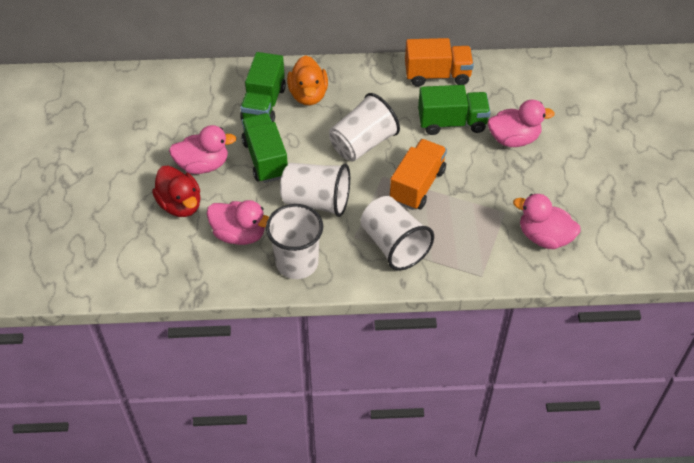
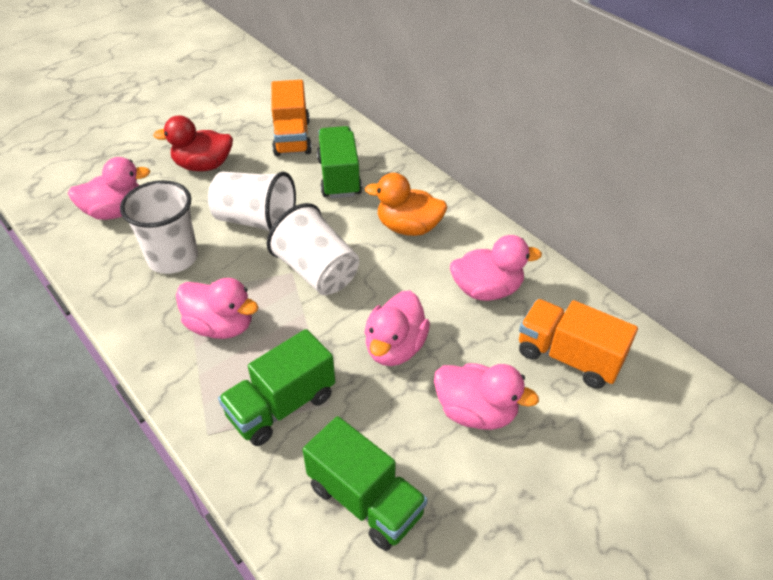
pink duck: 4 -> 5
white cup: 4 -> 3

